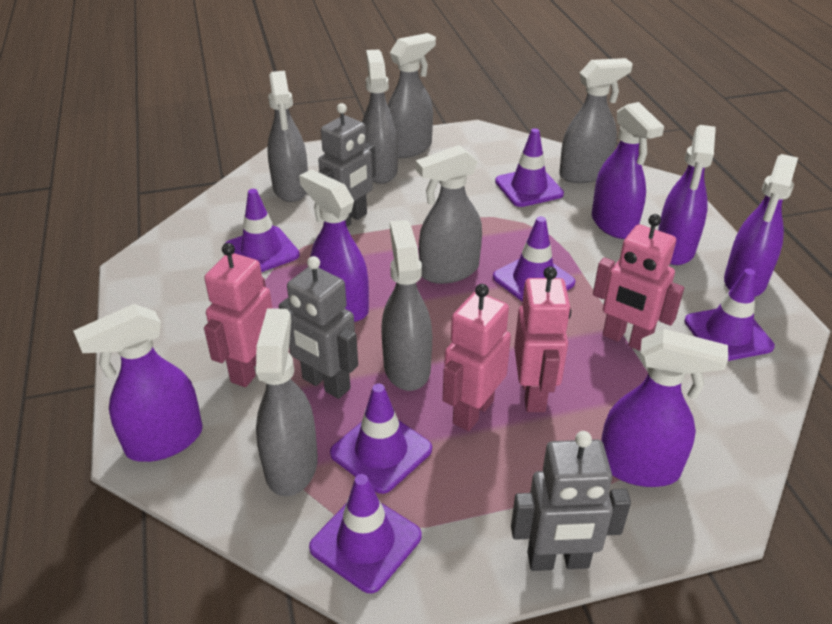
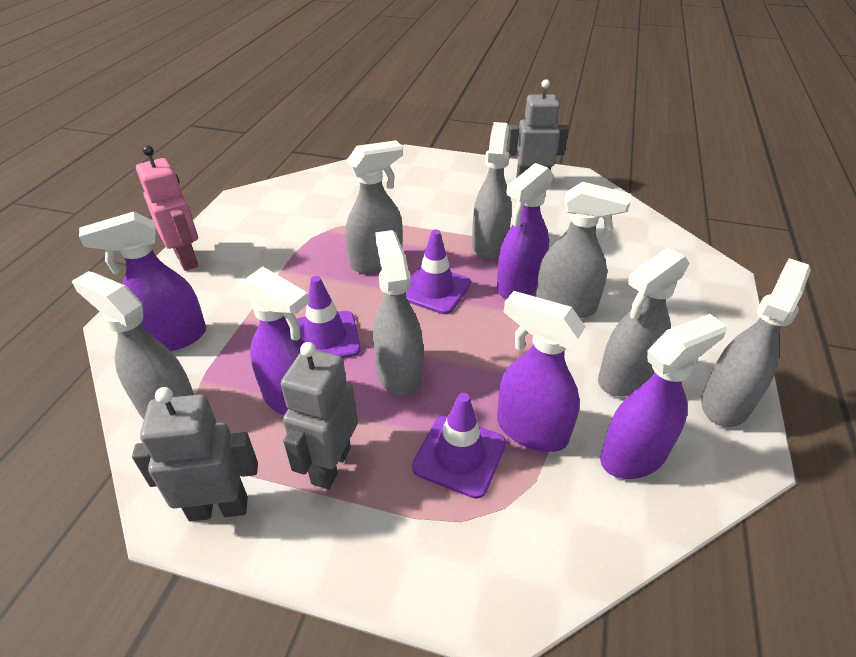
pink robot: 4 -> 1
purple spray bottle: 6 -> 5
purple traffic cone: 6 -> 3

